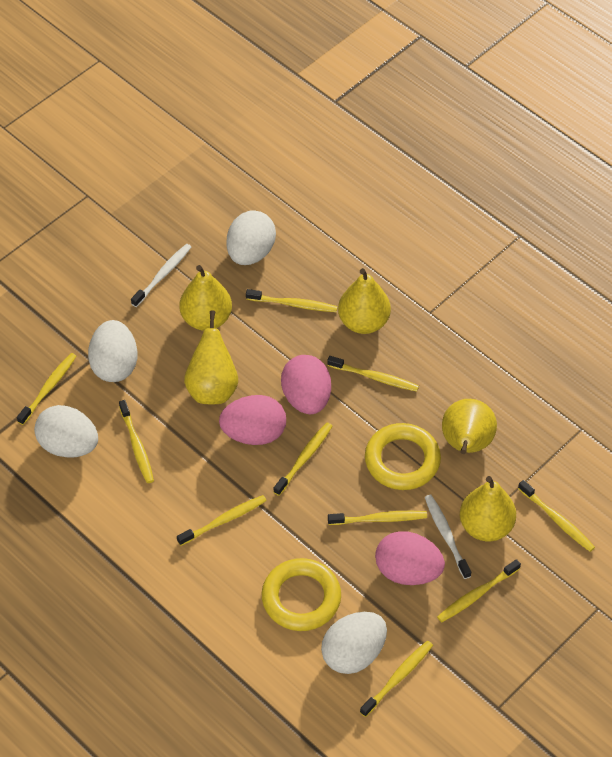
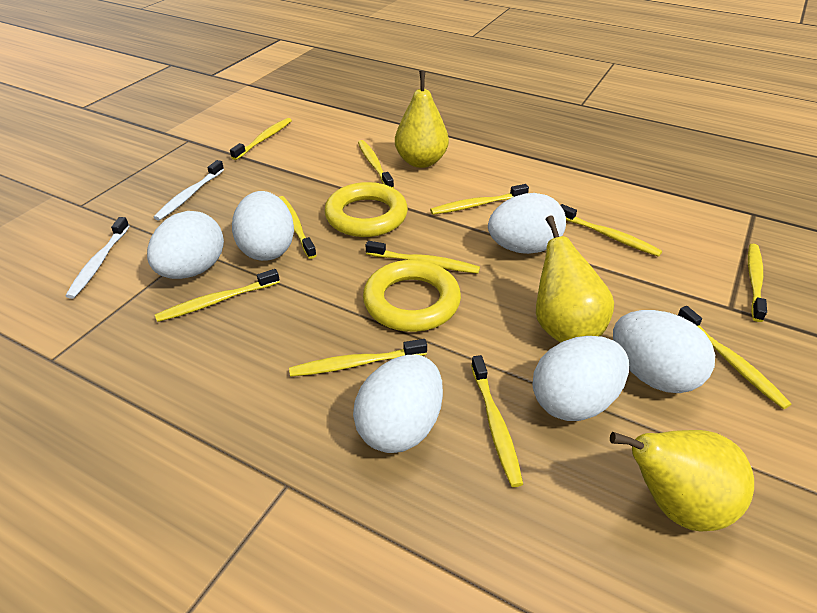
pink egg: 3 -> 0
white egg: 4 -> 6
yellow pear: 5 -> 3
yellow toothbrush: 10 -> 11

